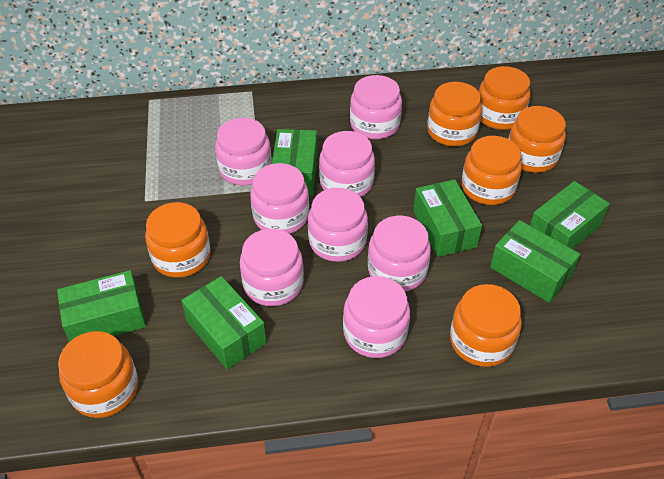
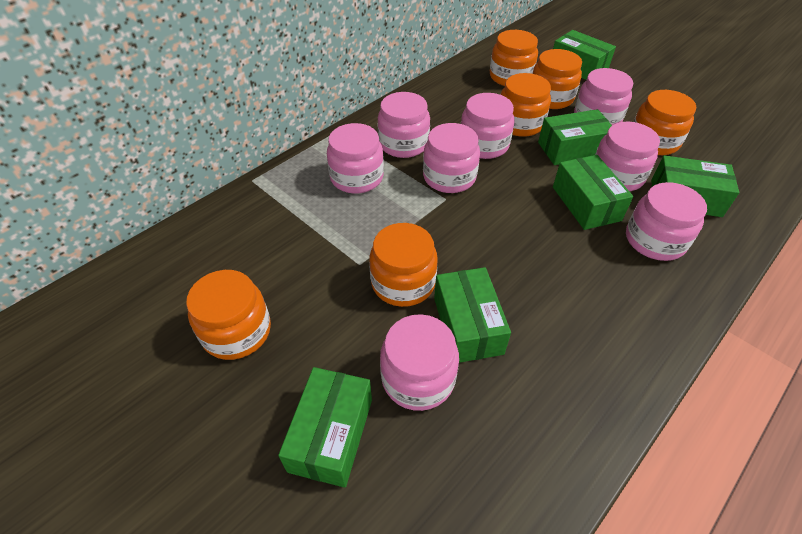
orange jar: 7 -> 6

